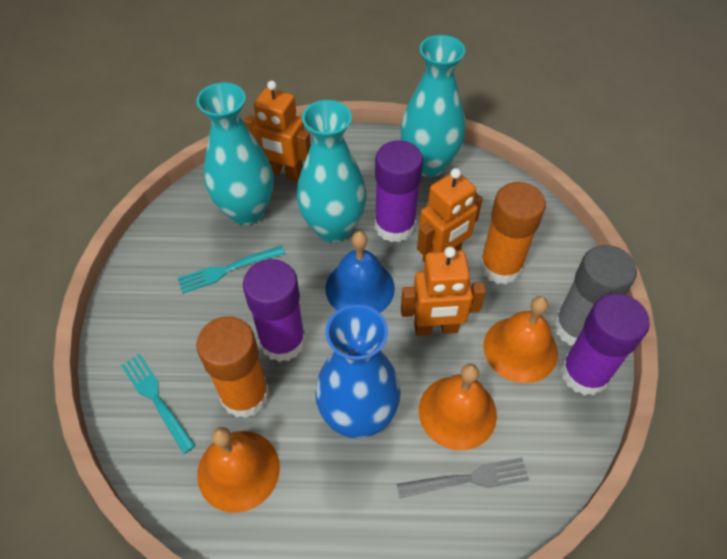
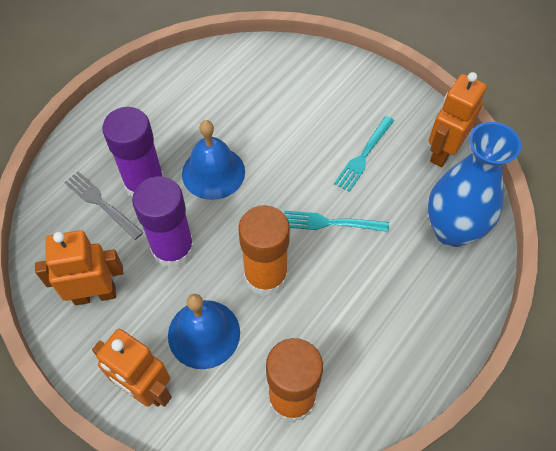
blue bell: 1 -> 2
grey glue stick: 1 -> 0
orange bell: 3 -> 0
purple glue stick: 3 -> 2
turquoise vase: 3 -> 0

